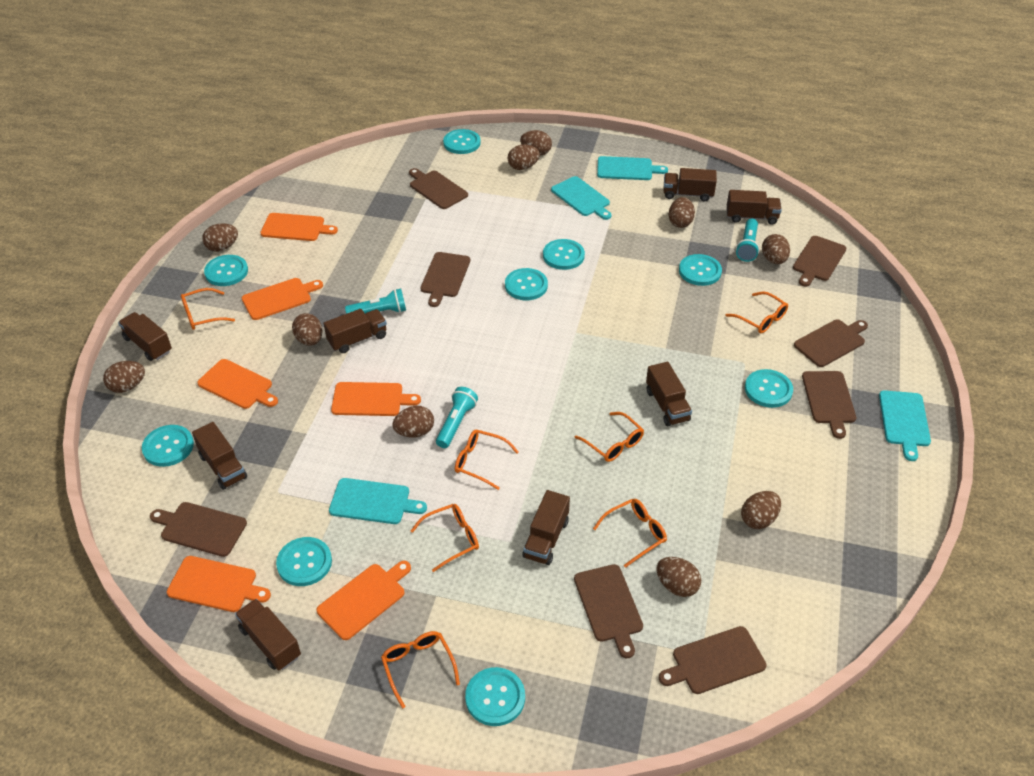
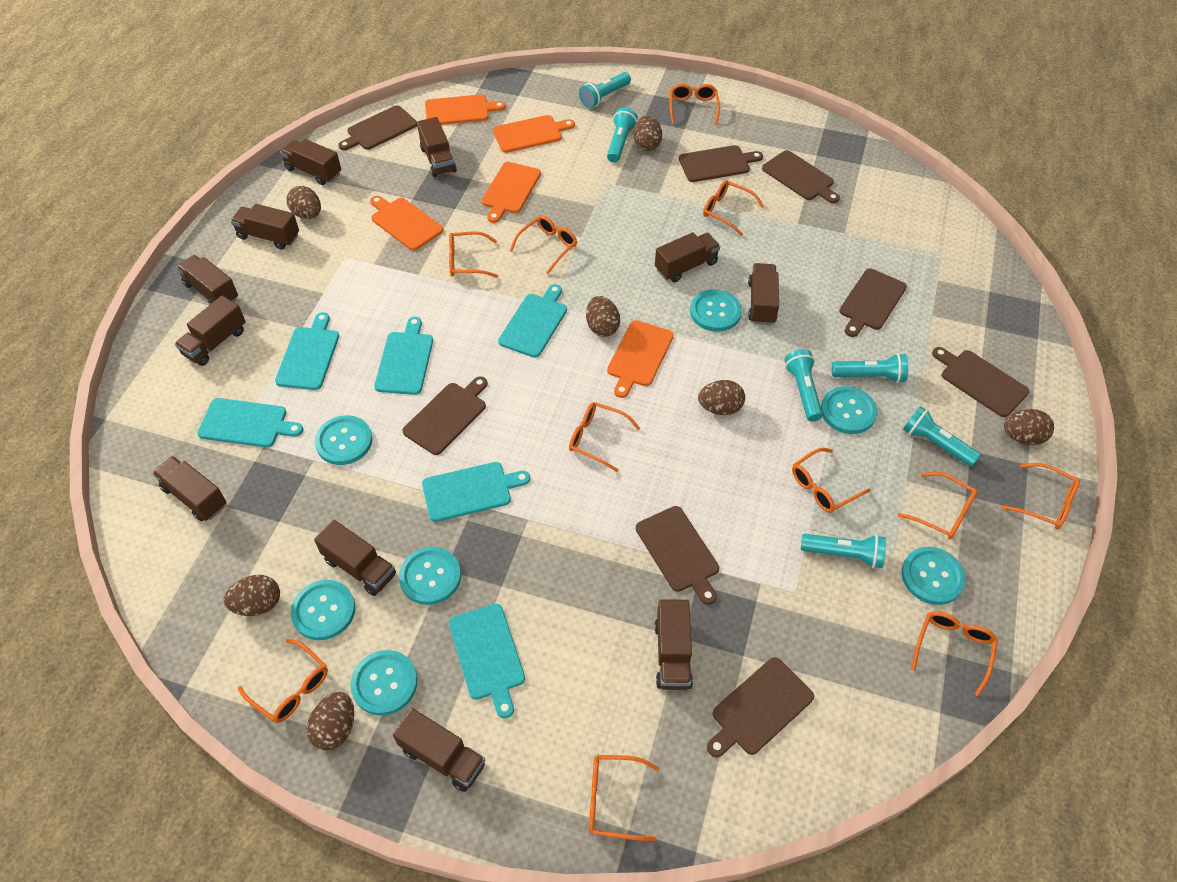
brown egg: 10 -> 7
brown truck: 8 -> 11
orange cutting board: 6 -> 5
orange glasses: 7 -> 11
turquoise button: 9 -> 7
turquoise cutting board: 4 -> 6
turquoise flashlight: 3 -> 6

